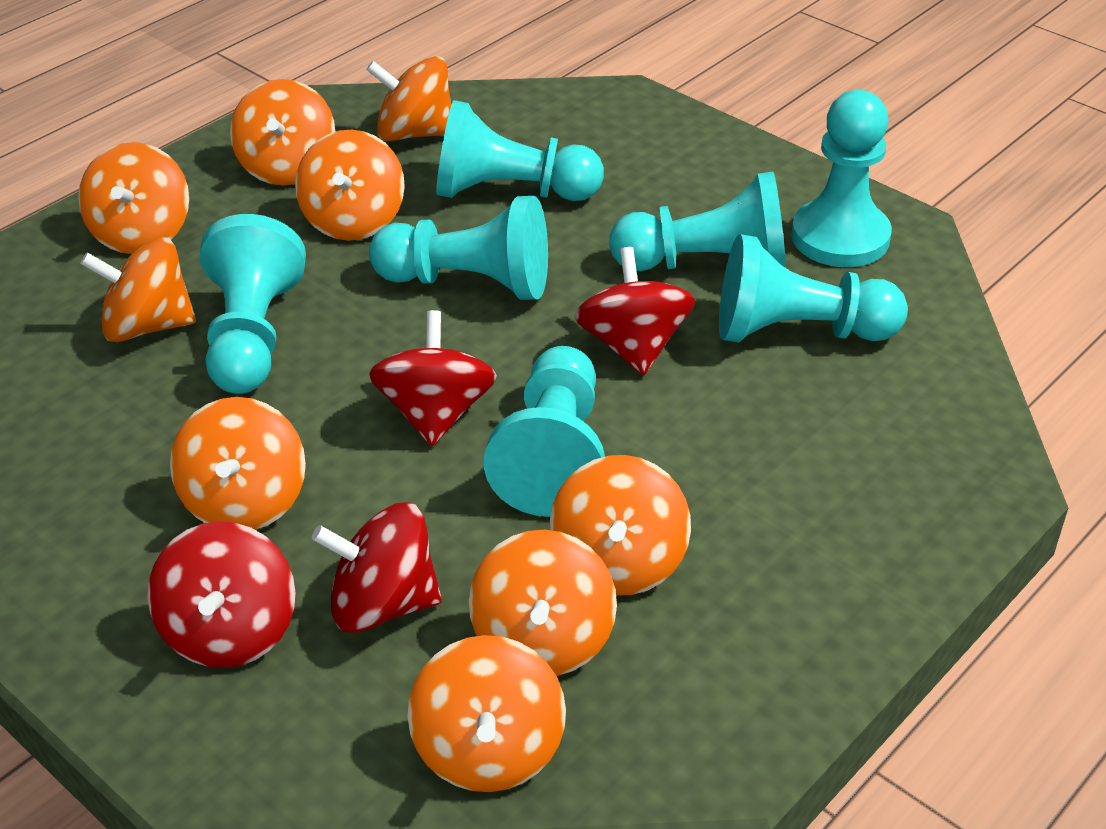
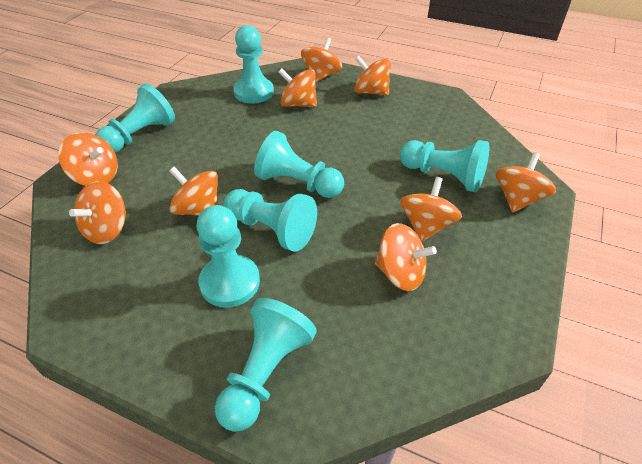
red spinning top: 4 -> 0

